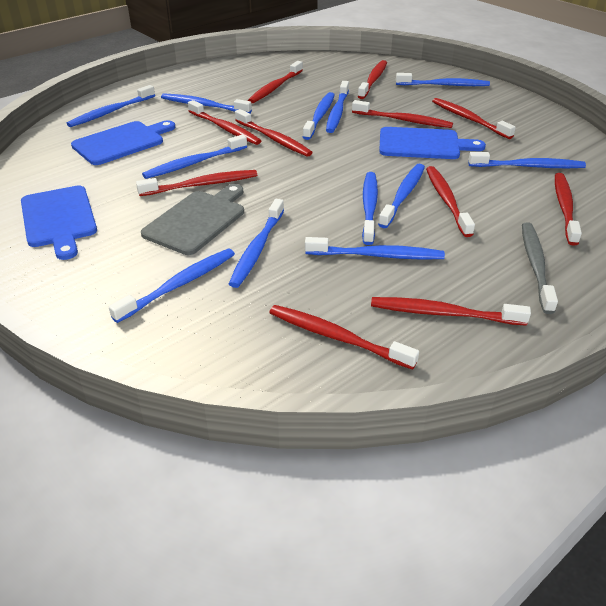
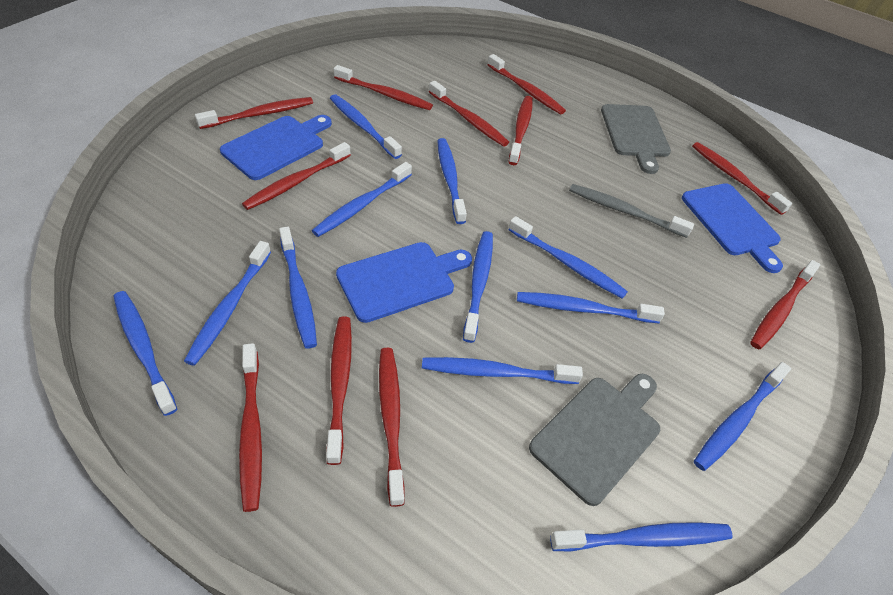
grey cutting board: 1 -> 2

